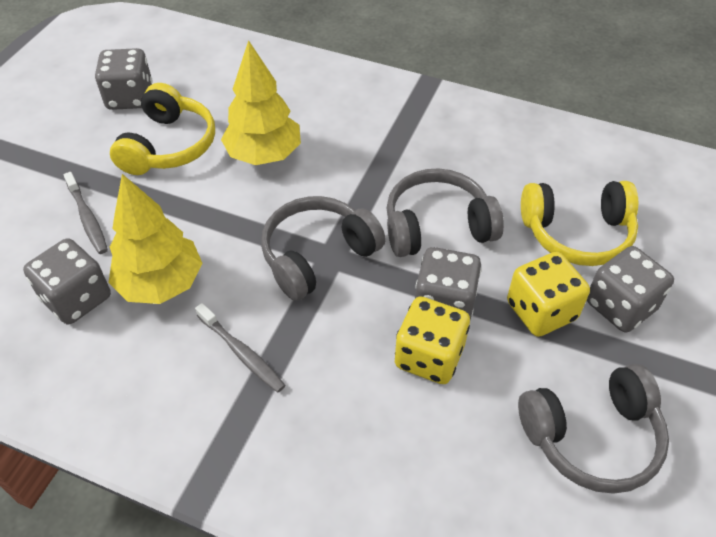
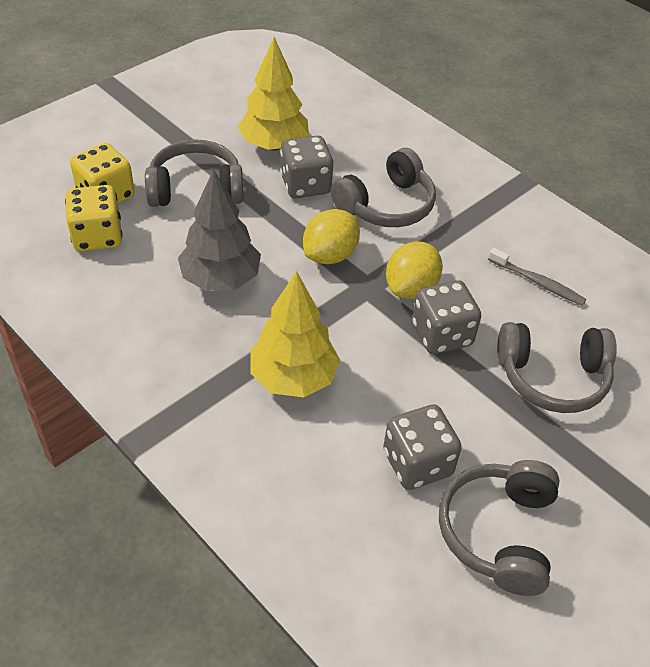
grey dice: 4 -> 3
grey headphones: 3 -> 4
grey toothbrush: 2 -> 1
grey tree: 0 -> 1
yellow headphones: 2 -> 0
yellow lemon: 0 -> 2

